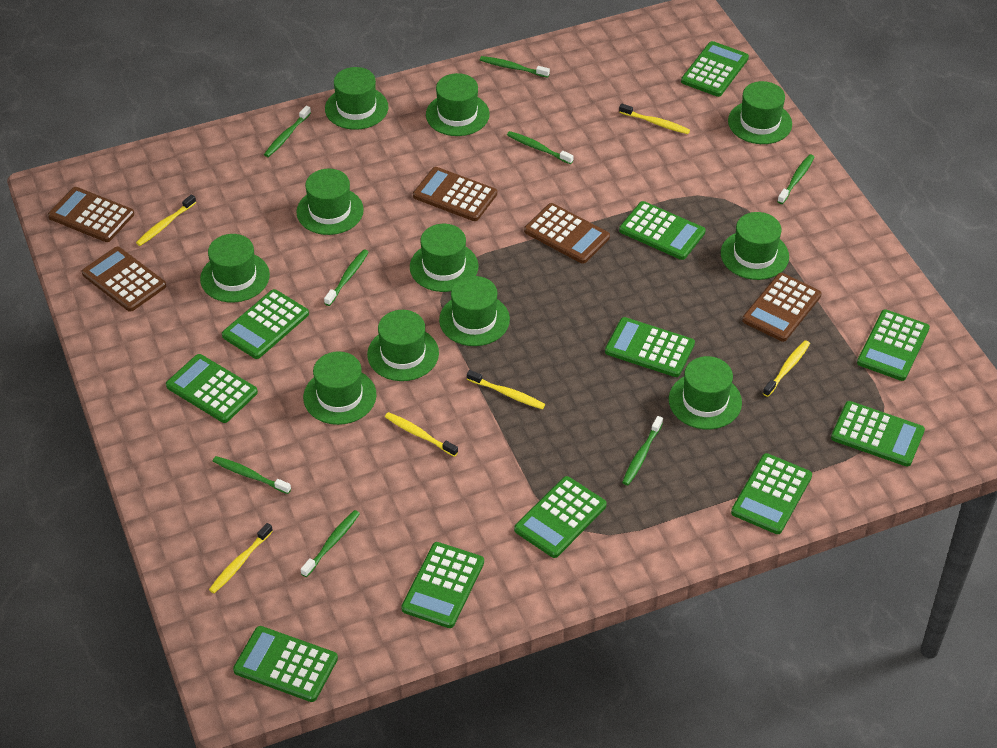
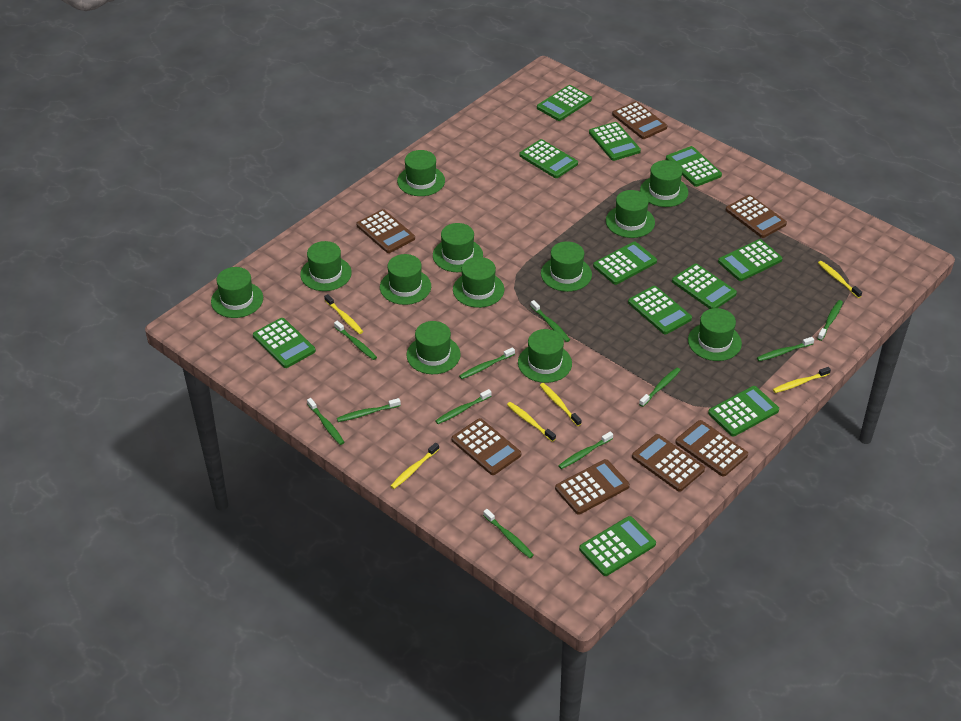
brown calculator: 5 -> 7
green hat: 11 -> 12
green toothbrush: 8 -> 11

